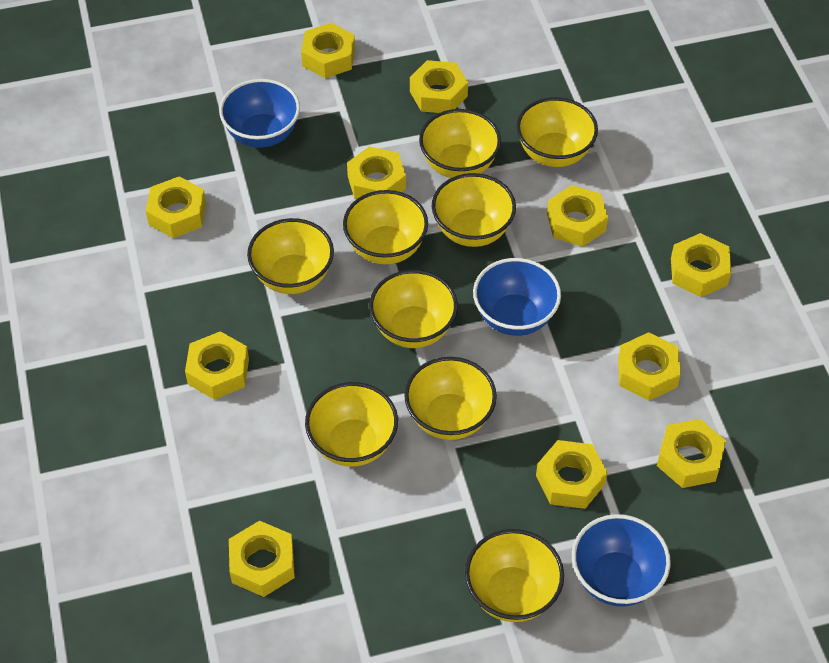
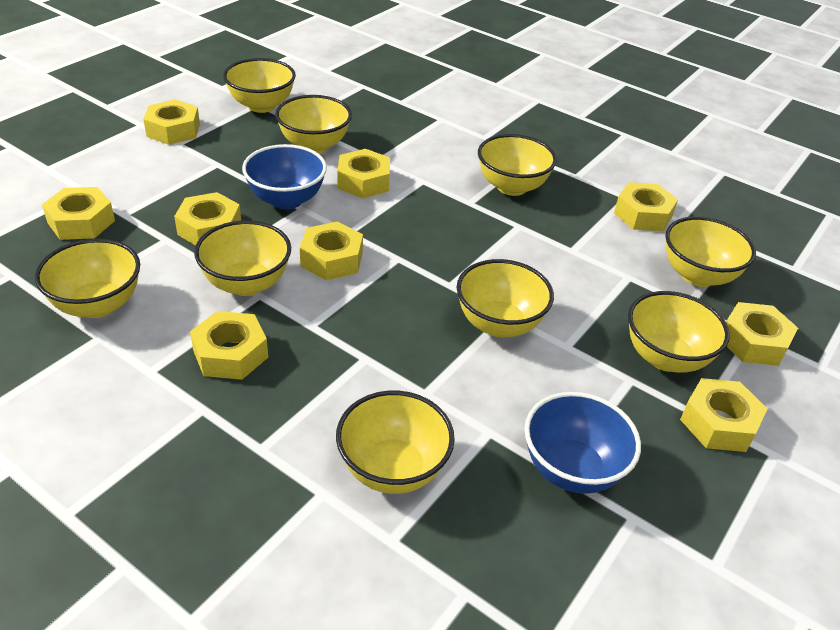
blue bowl: 3 -> 2
yellow nut: 11 -> 9

